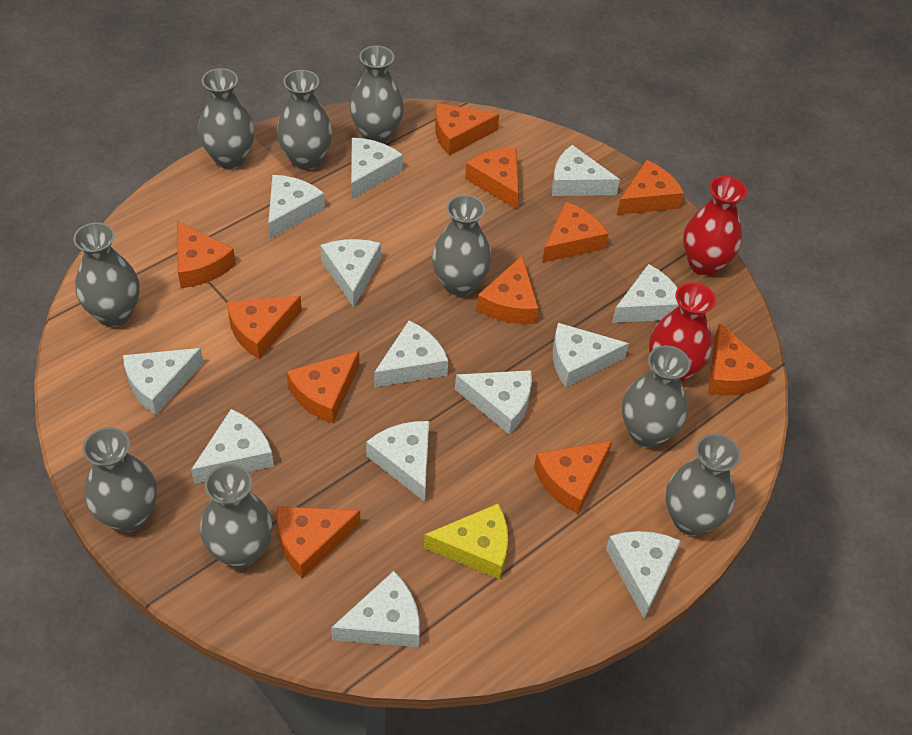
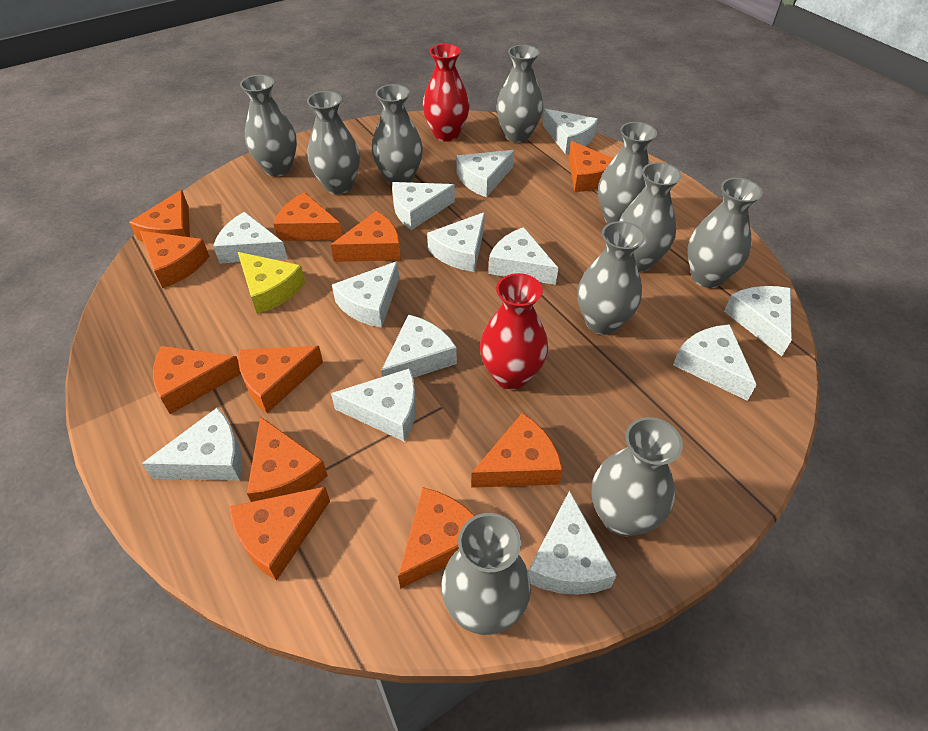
grey vase: 9 -> 10

